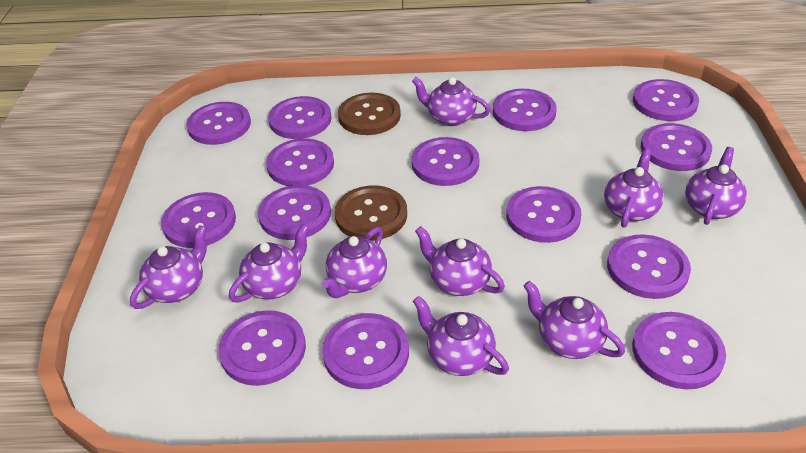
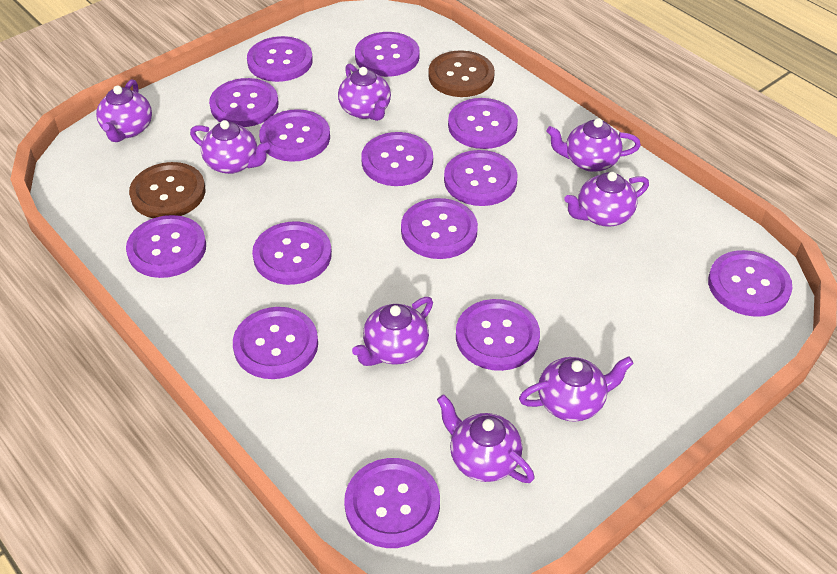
purple teapot: 9 -> 8

